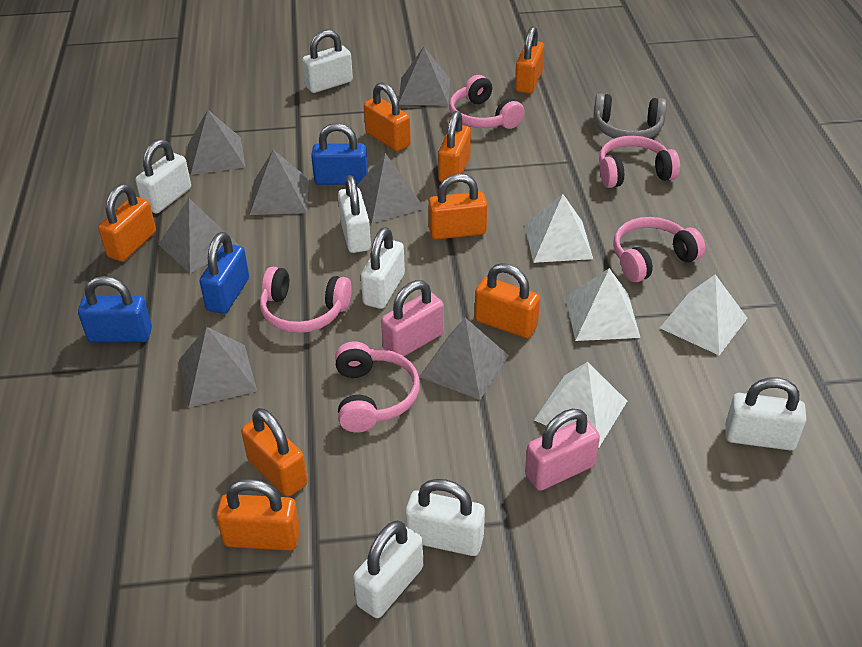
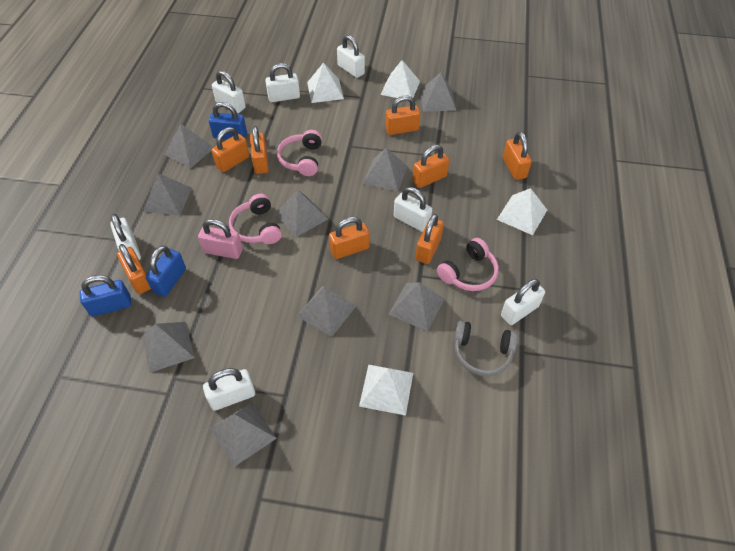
grey pyramid: 7 -> 9
pink headphones: 5 -> 3
pink padlock: 2 -> 1

